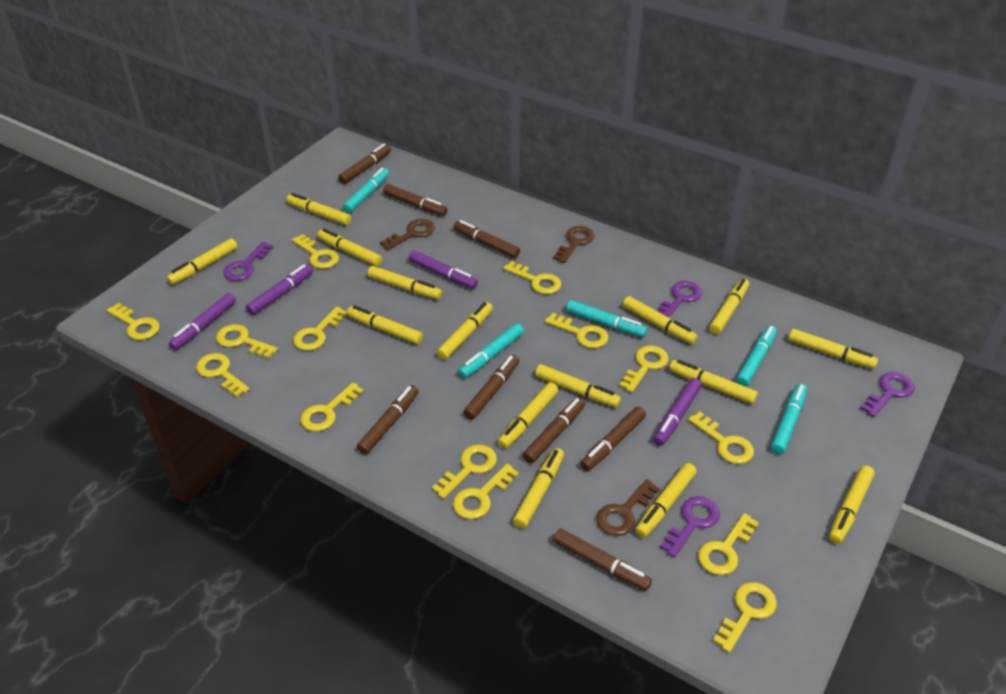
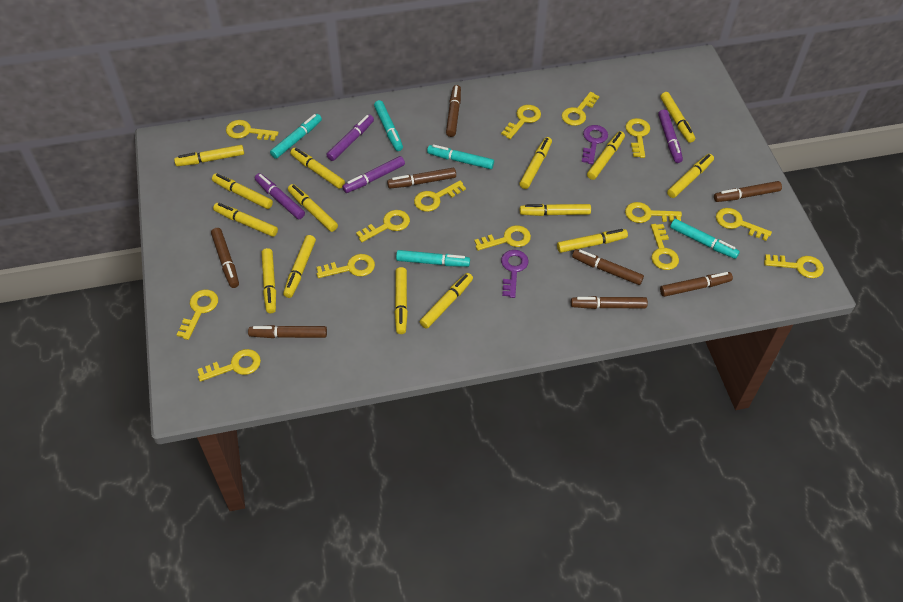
brown key: 3 -> 0
purple key: 4 -> 2

